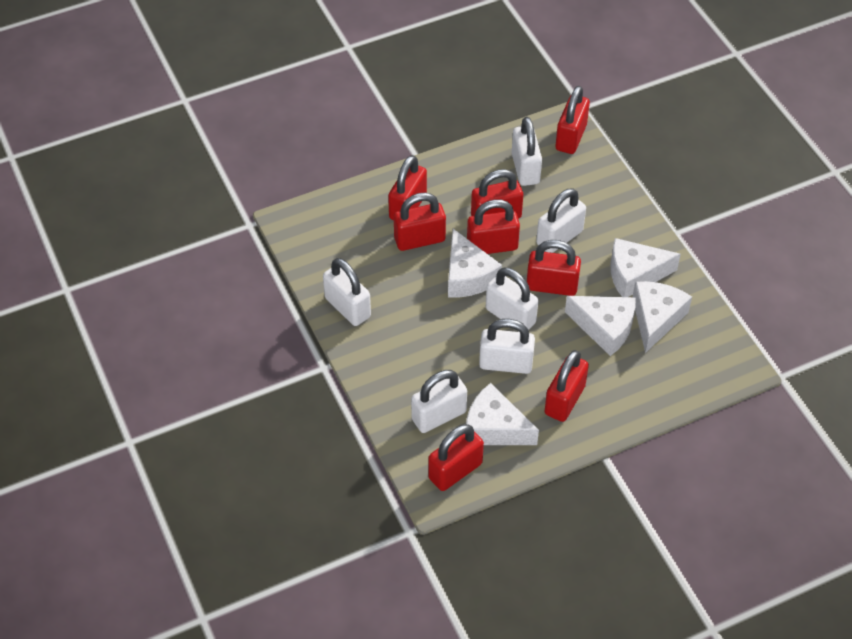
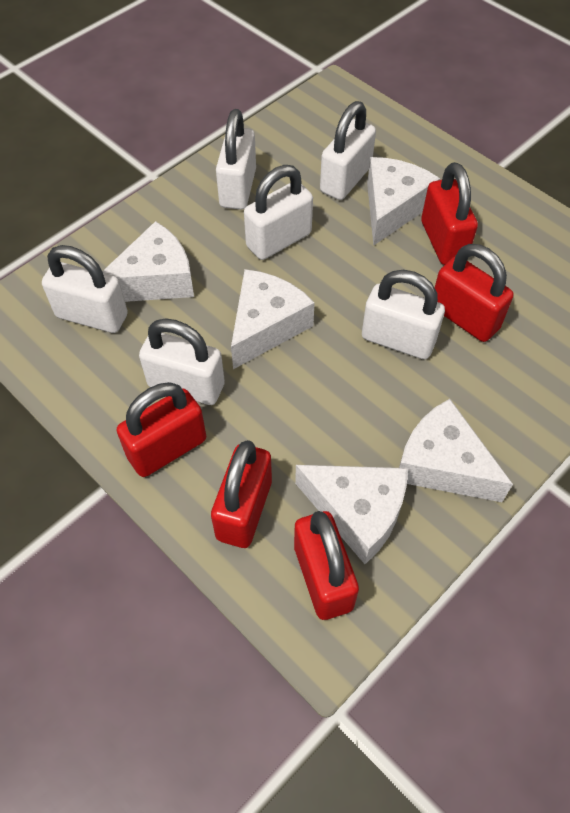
red padlock: 8 -> 5

